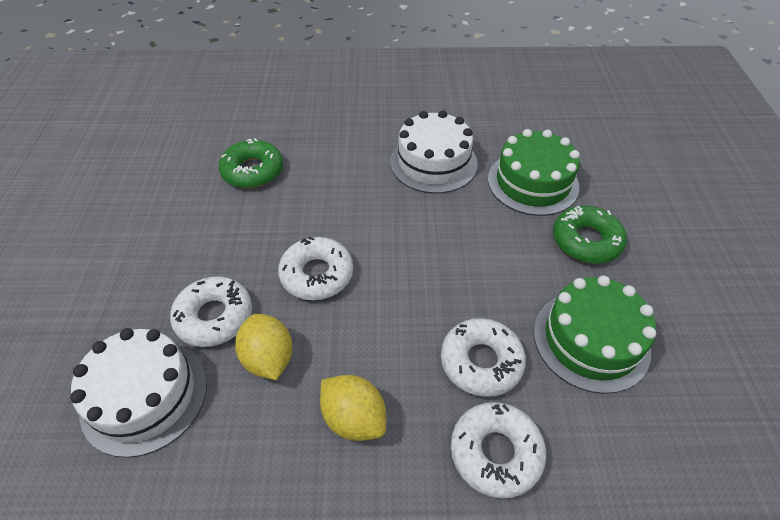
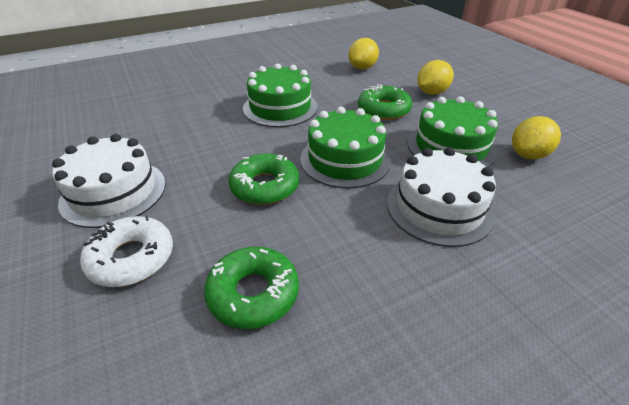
green cake: 2 -> 3
green donut: 2 -> 3
white donut: 4 -> 1
yellow lemon: 2 -> 3

